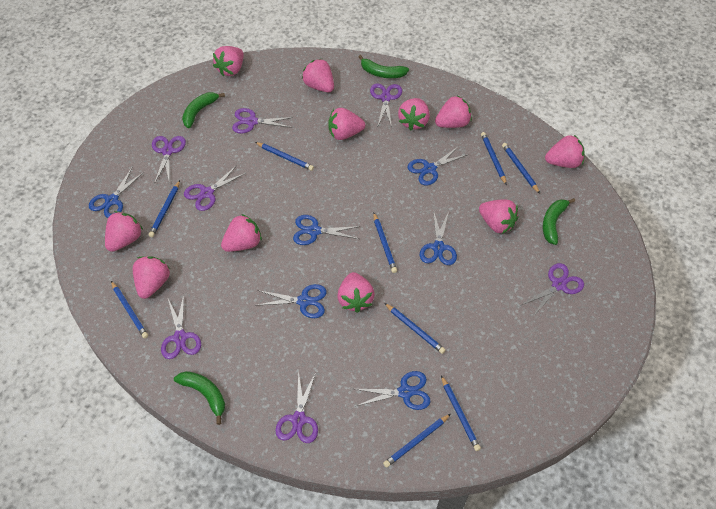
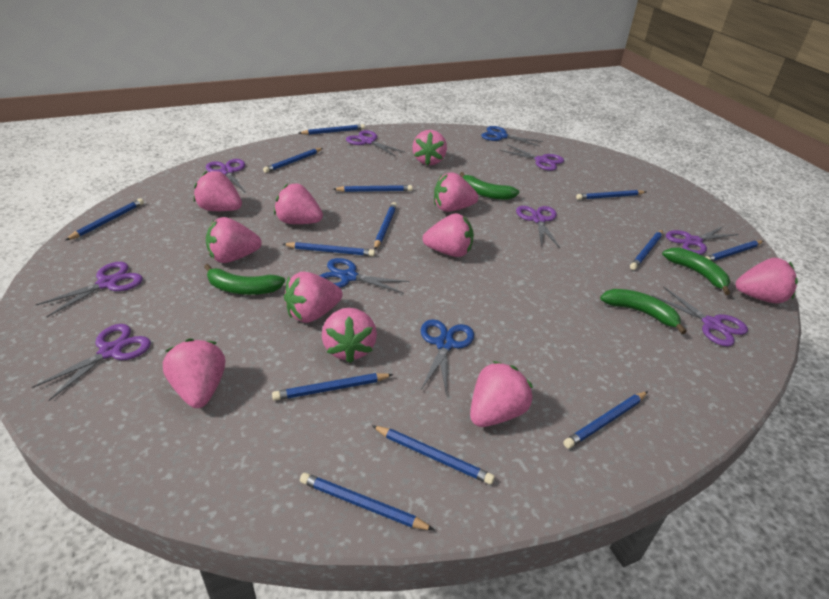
blue pencil: 9 -> 13
blue scissors: 6 -> 3
purple scissors: 7 -> 8

